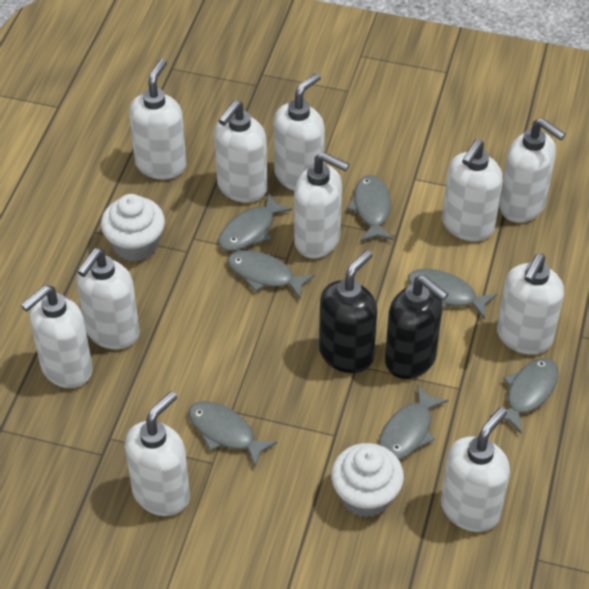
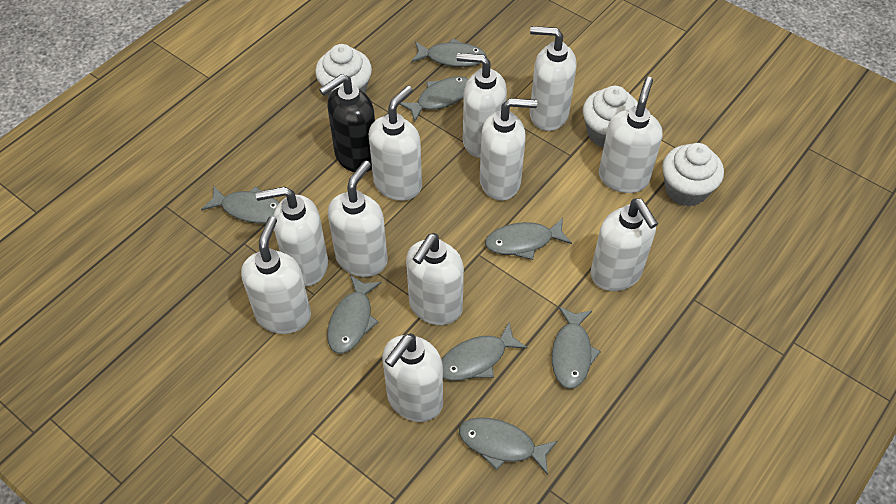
black soap dispenser: 2 -> 1
grey fish: 7 -> 8
white cupcake: 2 -> 3

